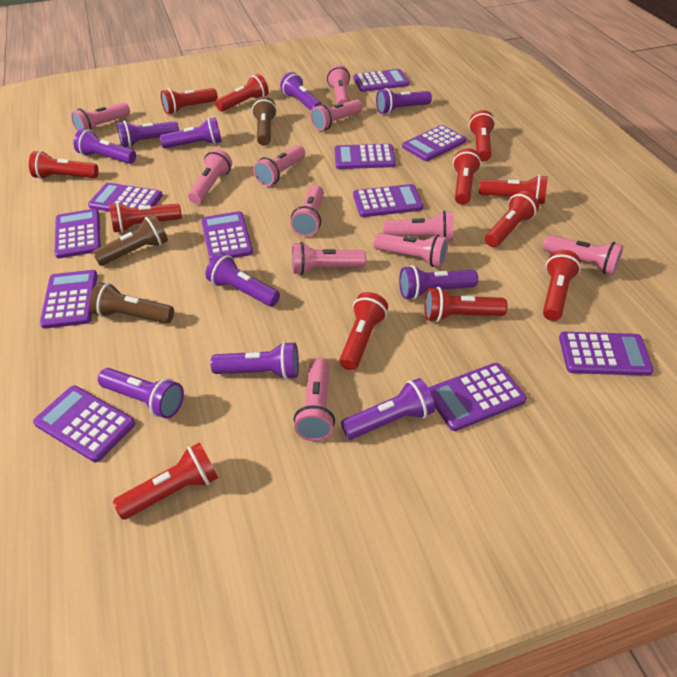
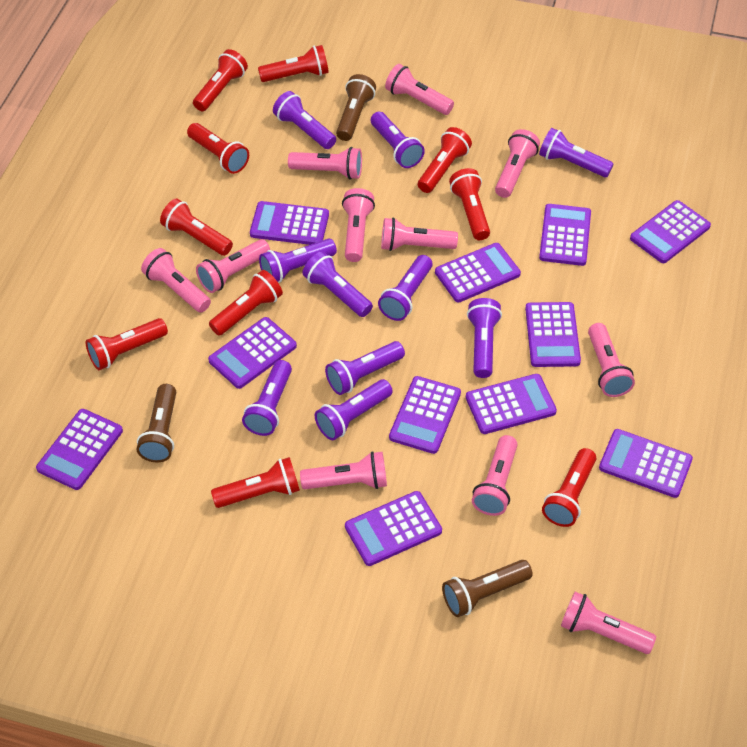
red flashlight: 12 -> 10

